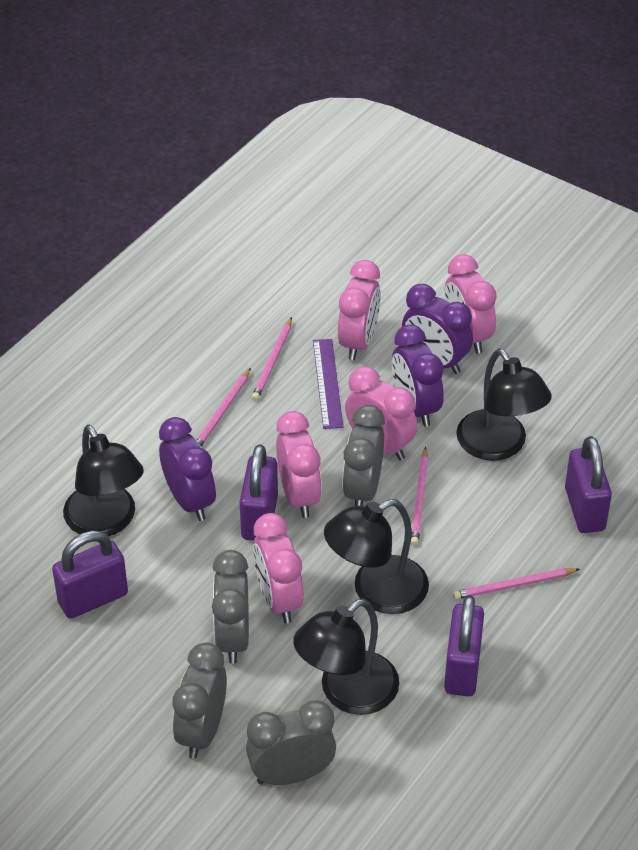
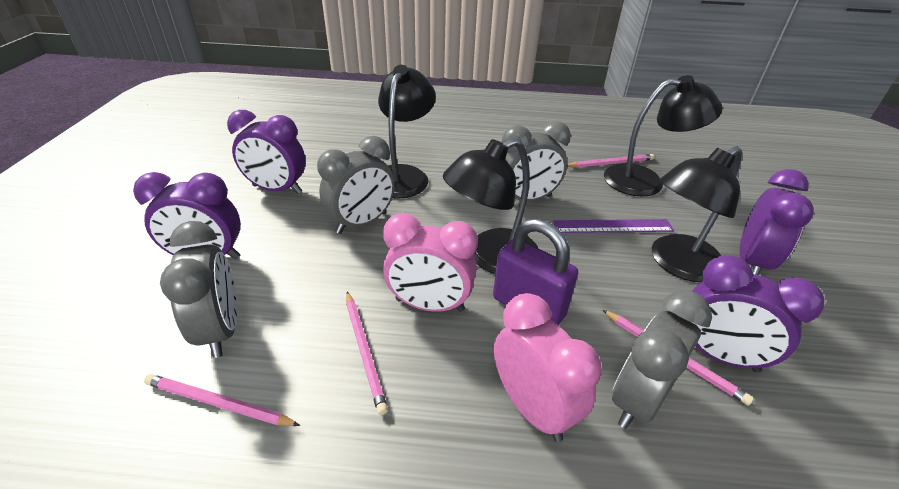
pink clock: 5 -> 2
purple clock: 3 -> 4
purple padlock: 4 -> 1

